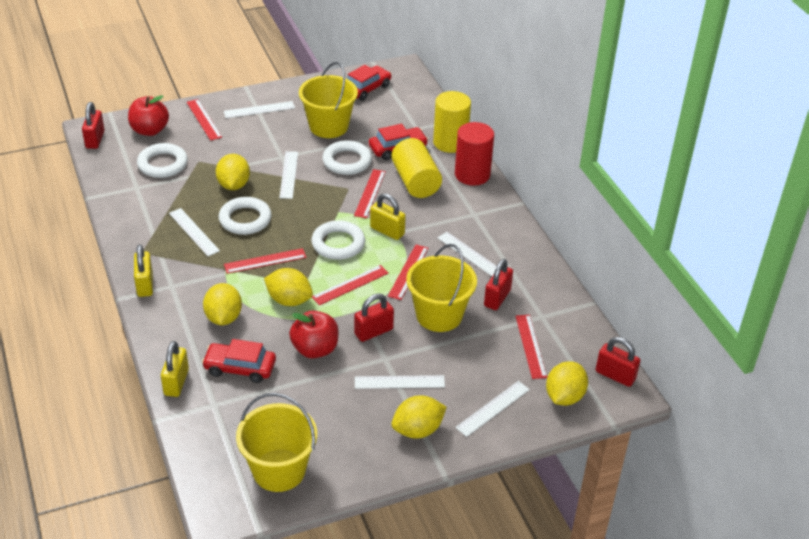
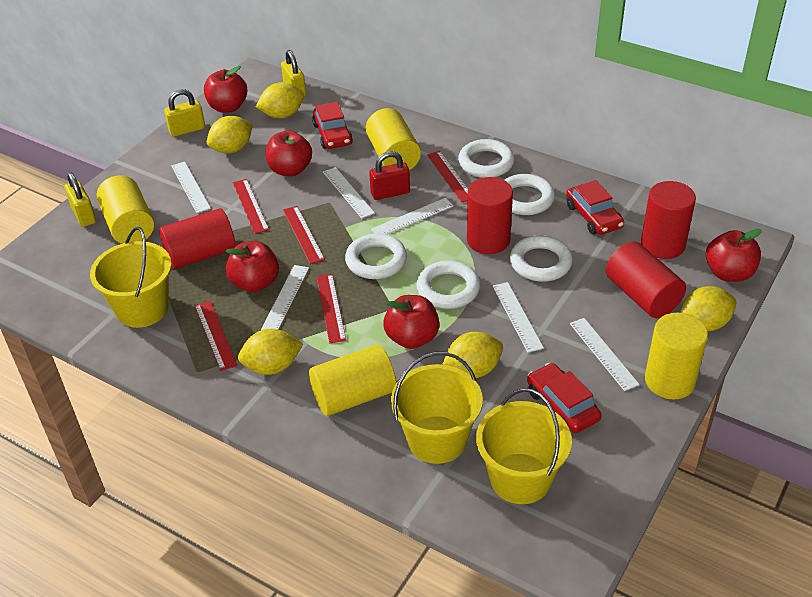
red apple: 2 -> 5
red cylinder: 1 -> 4
red padlock: 4 -> 1
red ruler: 6 -> 5
white ring: 4 -> 5
yellow cylinder: 2 -> 4

